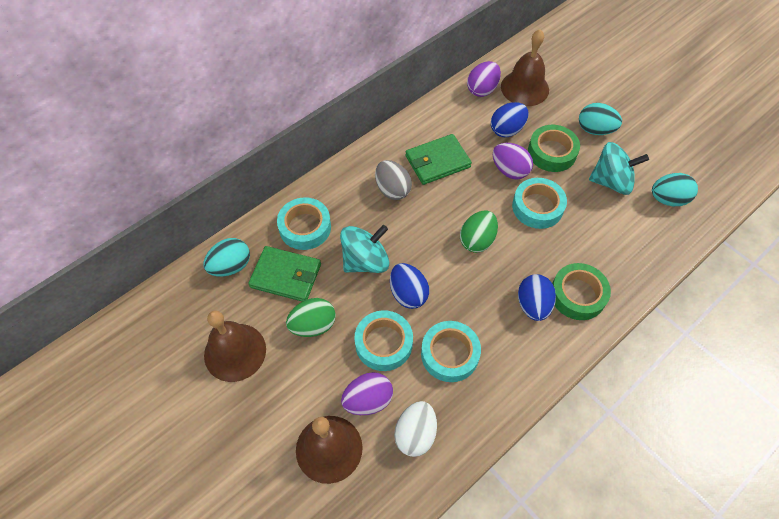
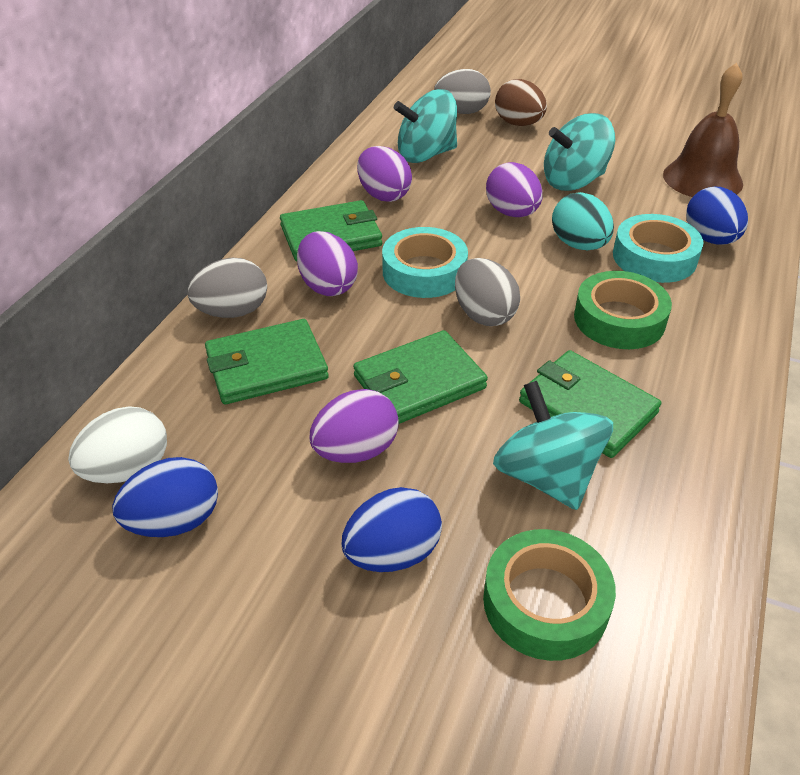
brown bell: 3 -> 1
brown egg: 0 -> 1
green egg: 2 -> 0
green wallet: 2 -> 4
grey egg: 1 -> 3
purple egg: 3 -> 4
turquoise egg: 3 -> 1
turquoise spinning top: 2 -> 3
turquoise tape: 4 -> 2

